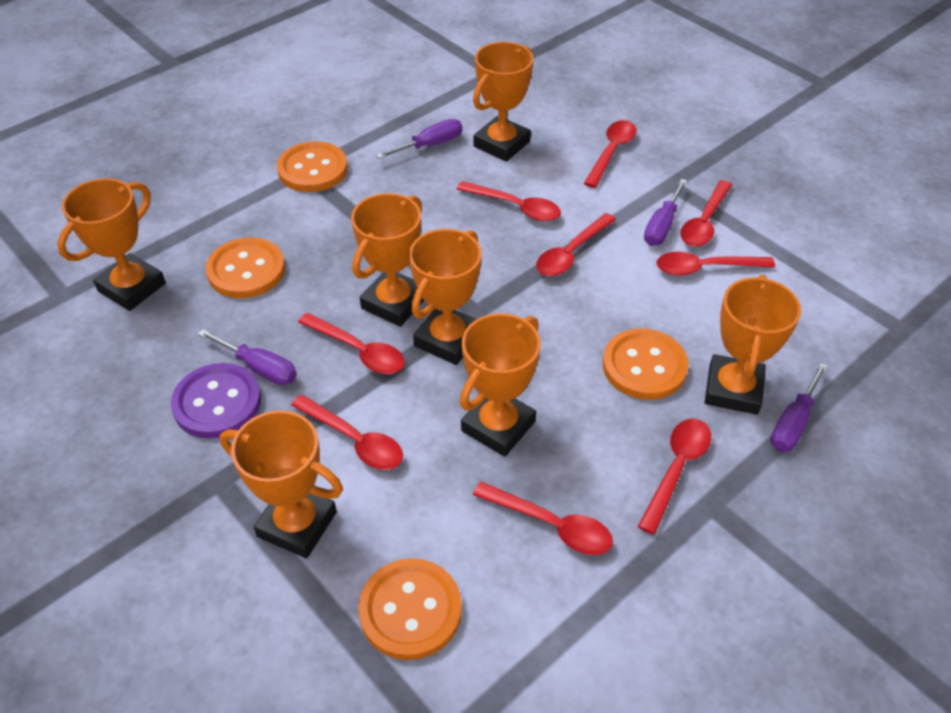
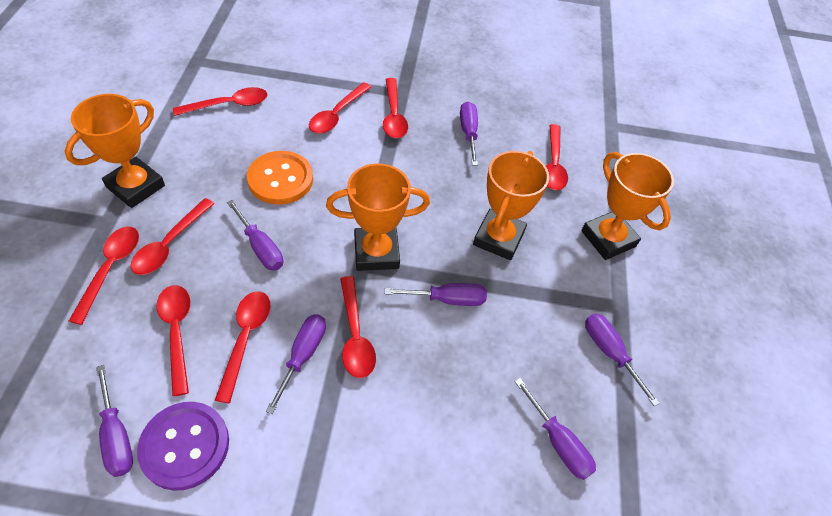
orange button: 4 -> 1
orange trophy: 7 -> 4
purple screwdriver: 4 -> 7

